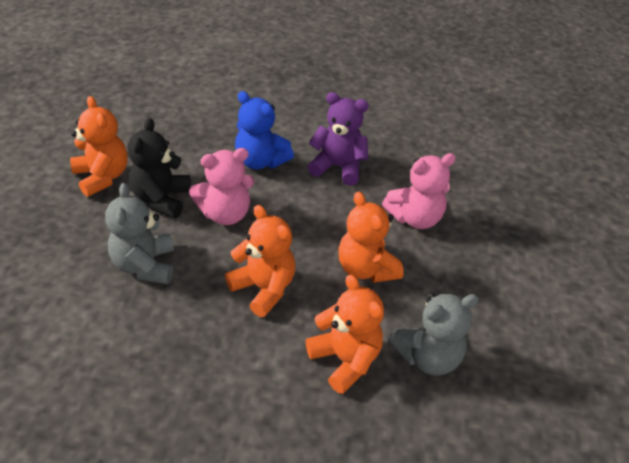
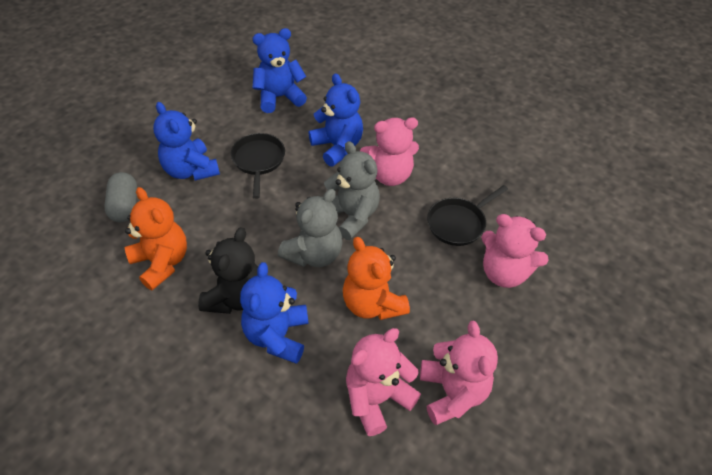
black pan: 0 -> 2
blue teddy bear: 1 -> 4
grey capsule: 0 -> 1
orange teddy bear: 4 -> 2
pink teddy bear: 2 -> 4
purple teddy bear: 1 -> 0

